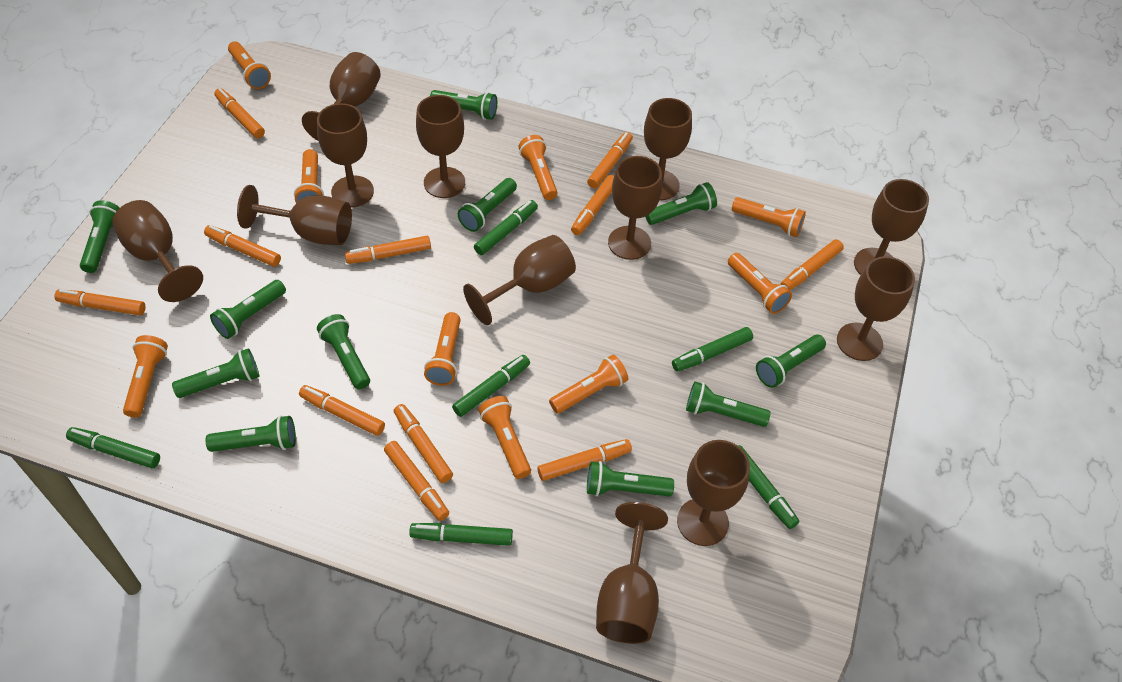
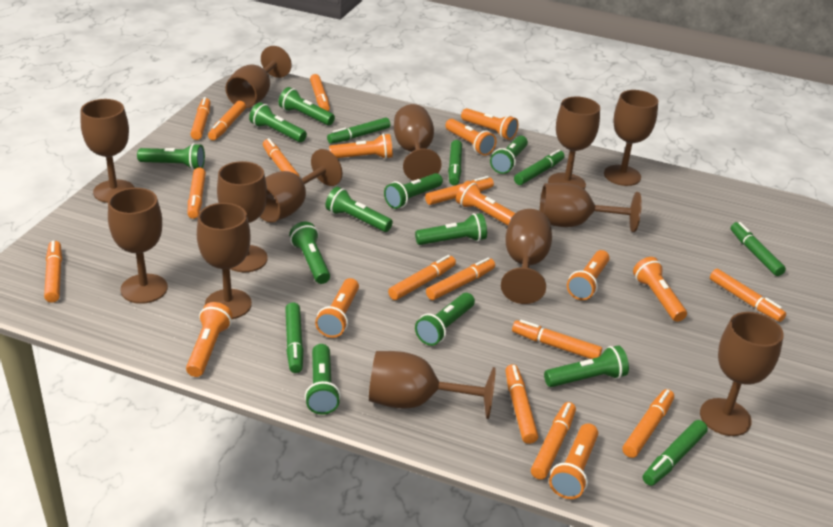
brown goblet: 12 -> 13
orange marker: 11 -> 14

